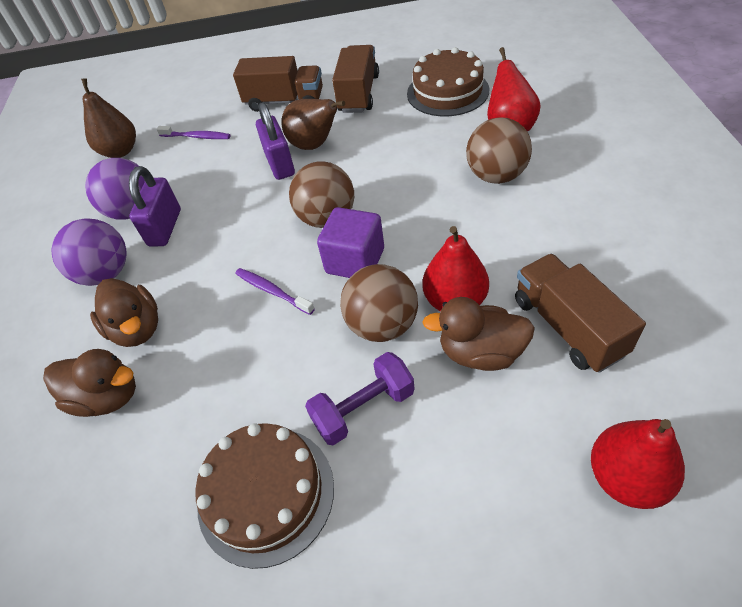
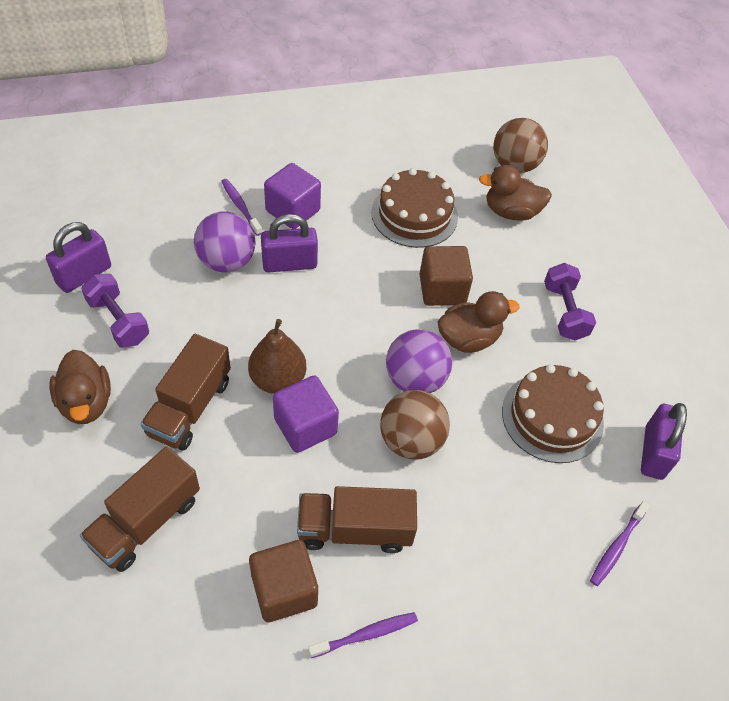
brown ball: 3 -> 2
brown cube: 0 -> 2
brown pear: 2 -> 1
purple cube: 1 -> 2
purple dumbbell: 1 -> 2
purple padlock: 2 -> 3
purple toothbrush: 2 -> 3
red pear: 3 -> 0

